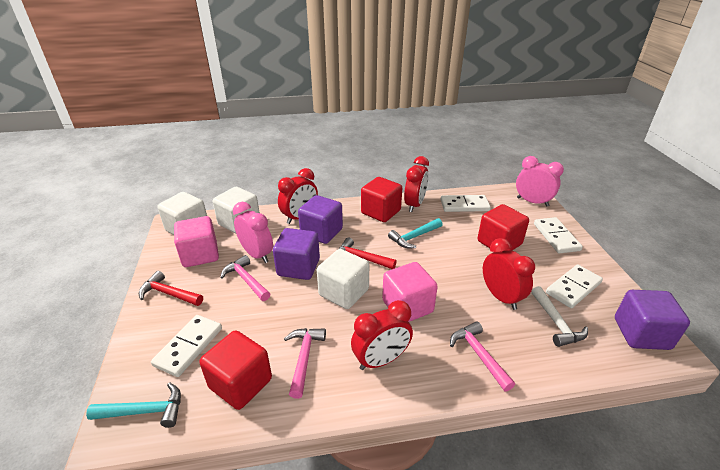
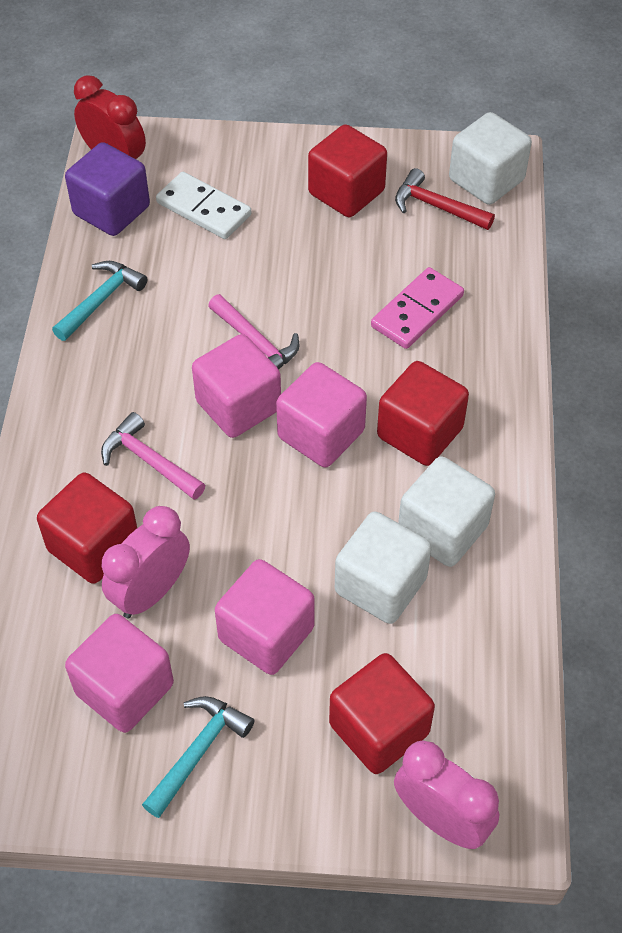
pink cube: 2 -> 4
pink domino: 0 -> 1
pink hammer: 3 -> 2
purple cube: 3 -> 1
red clock: 4 -> 1
red cube: 3 -> 4
red hammer: 2 -> 1
white domino: 4 -> 1
white hammer: 1 -> 0

